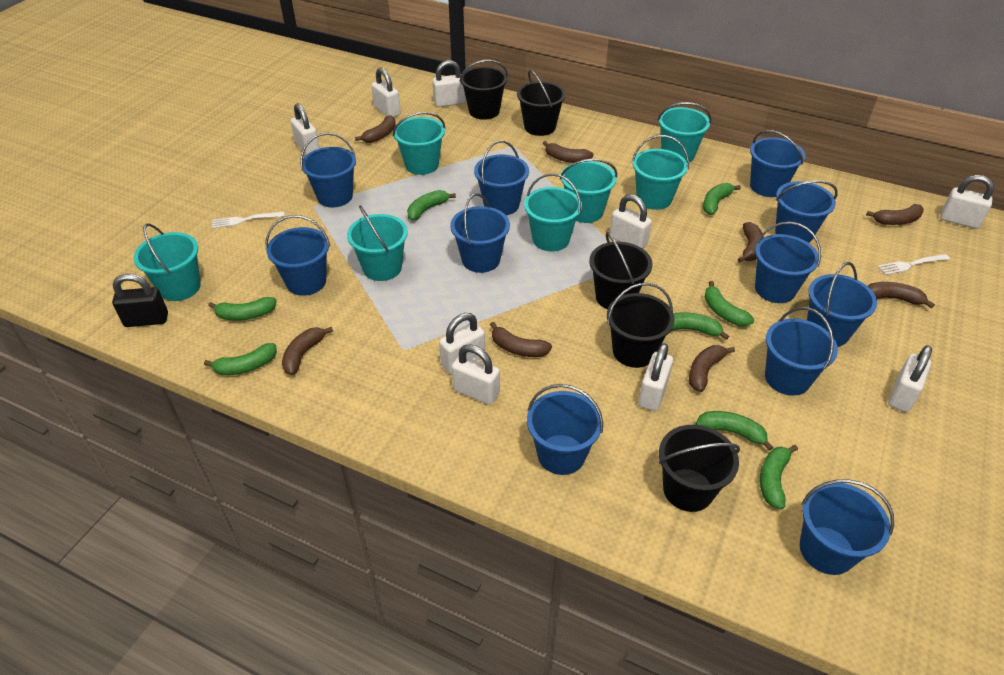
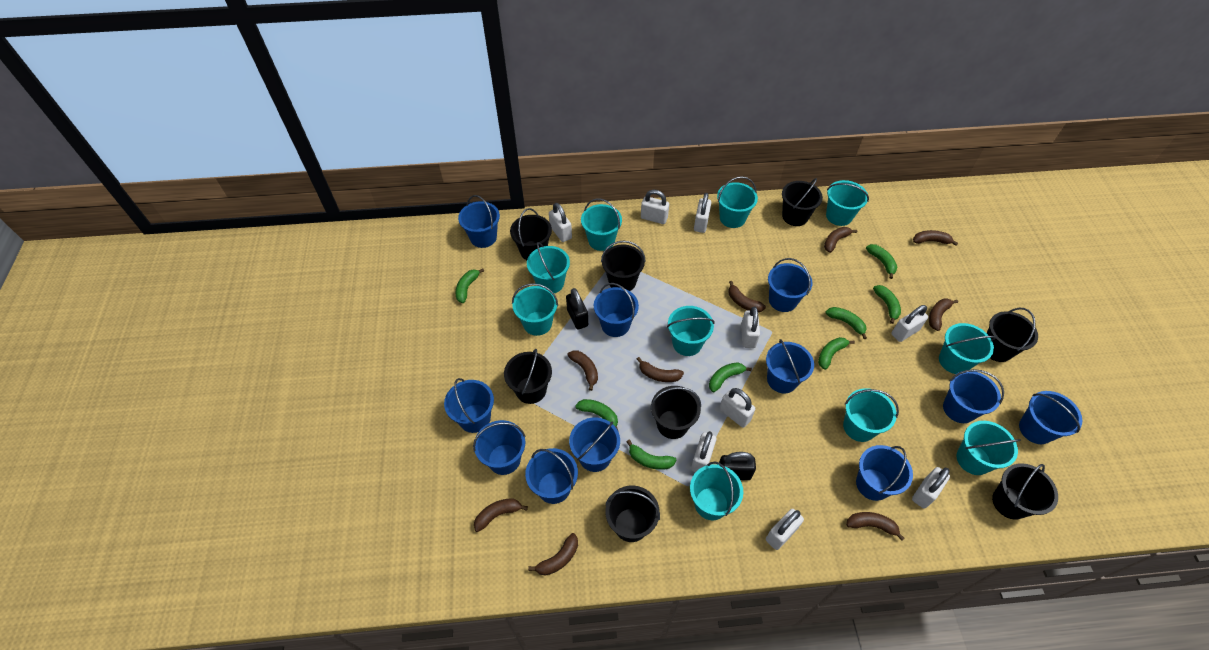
black bucket: 5 -> 8
black padlock: 1 -> 2
brown banana: 8 -> 9
turquoise bucket: 7 -> 10
white fork: 2 -> 0

